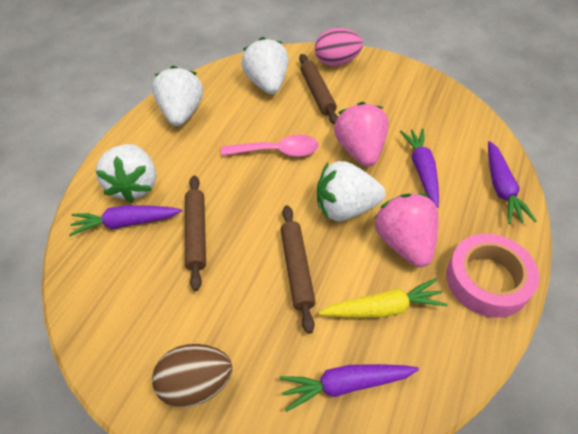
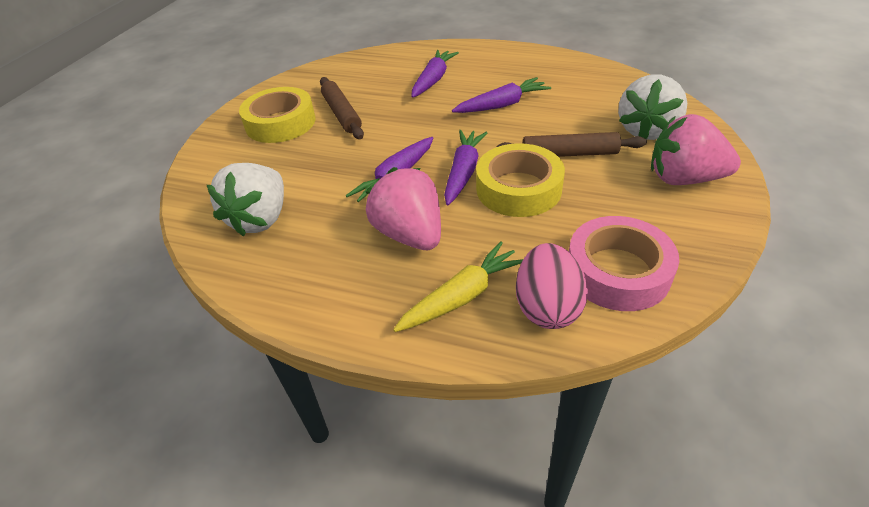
brown egg: 1 -> 0
brown rolling pin: 3 -> 2
pink spoon: 1 -> 0
white strawberry: 4 -> 2
yellow tape: 0 -> 2

